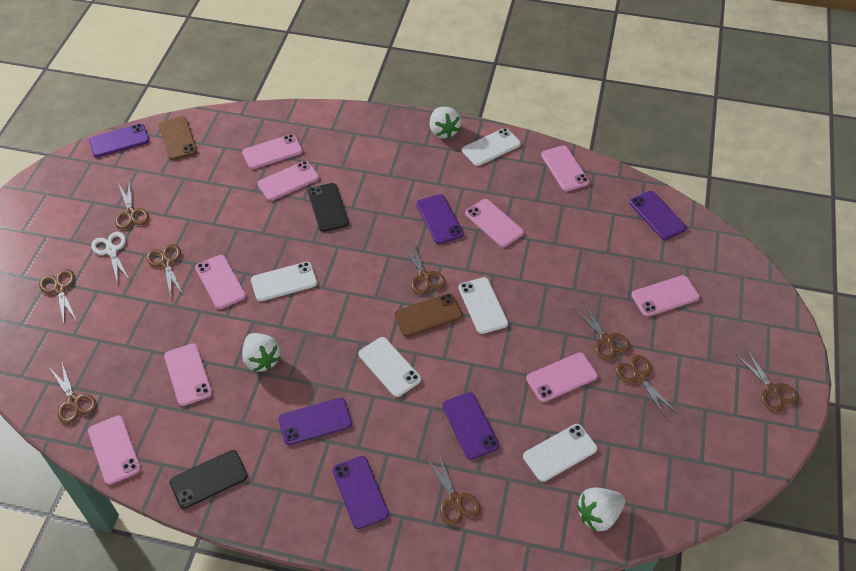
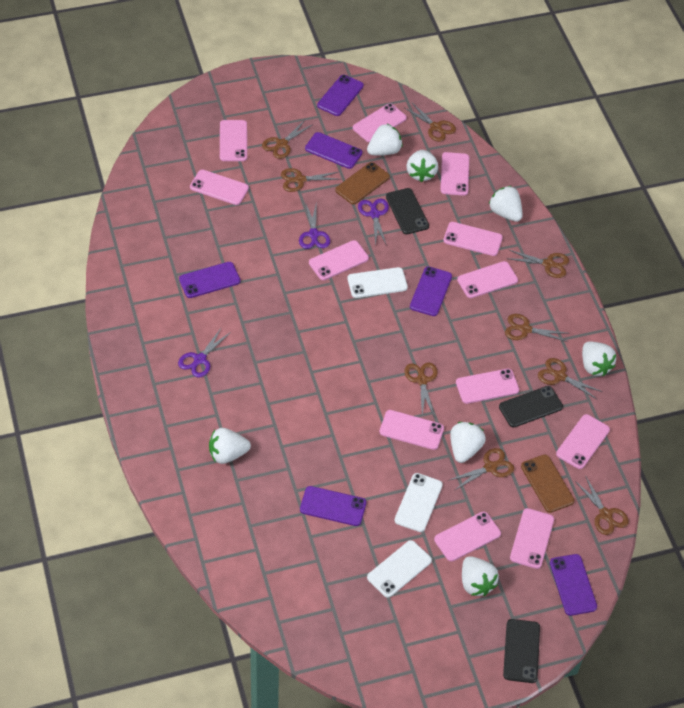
black phone: 2 -> 3
pink phone: 9 -> 12
purple scissors: 0 -> 3
white phone: 5 -> 3
white scissors: 1 -> 0
white strawberry: 3 -> 7

